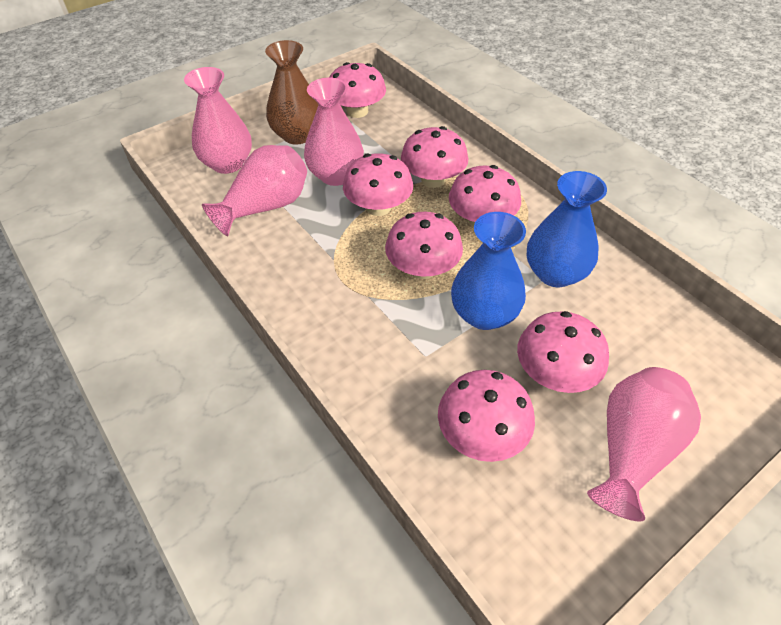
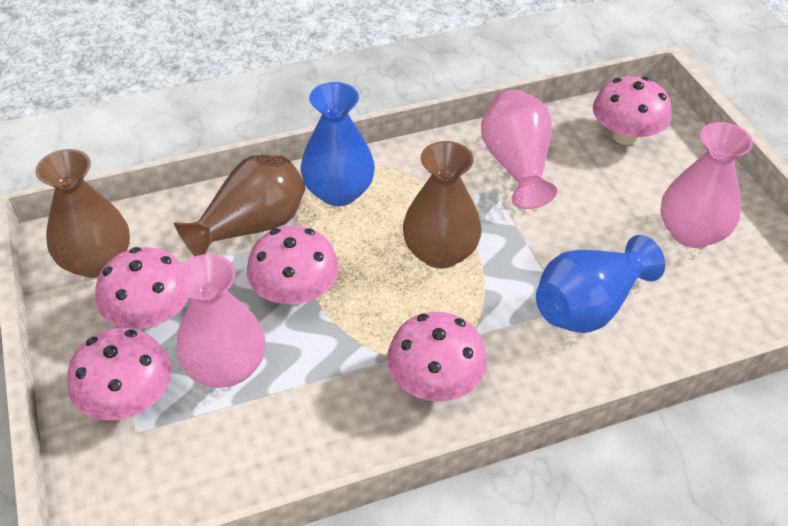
brown vase: 1 -> 3
pink mushroom: 7 -> 5
pink vase: 4 -> 3

